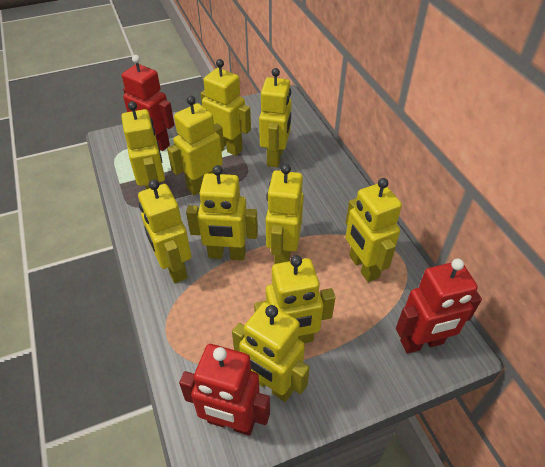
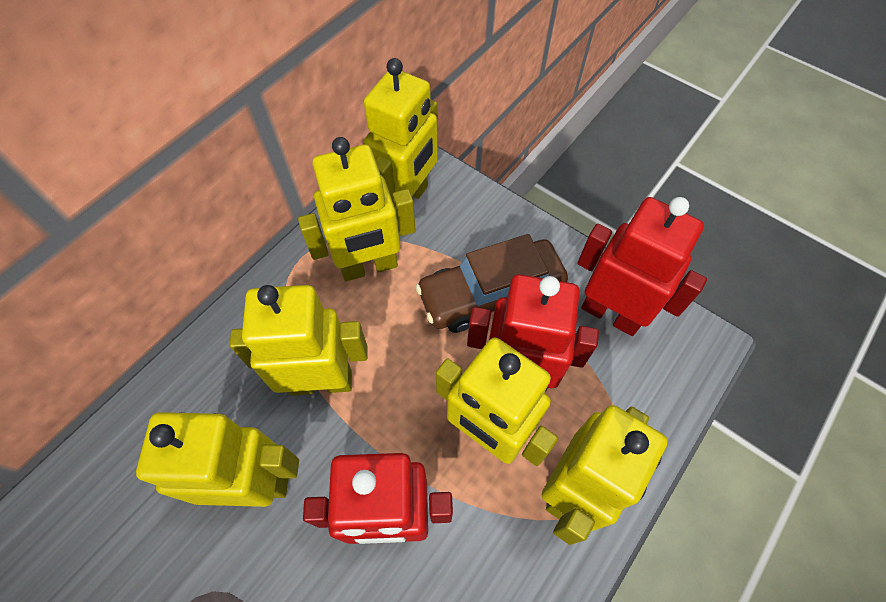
brown car: 0 -> 1
yellow robot: 10 -> 6

